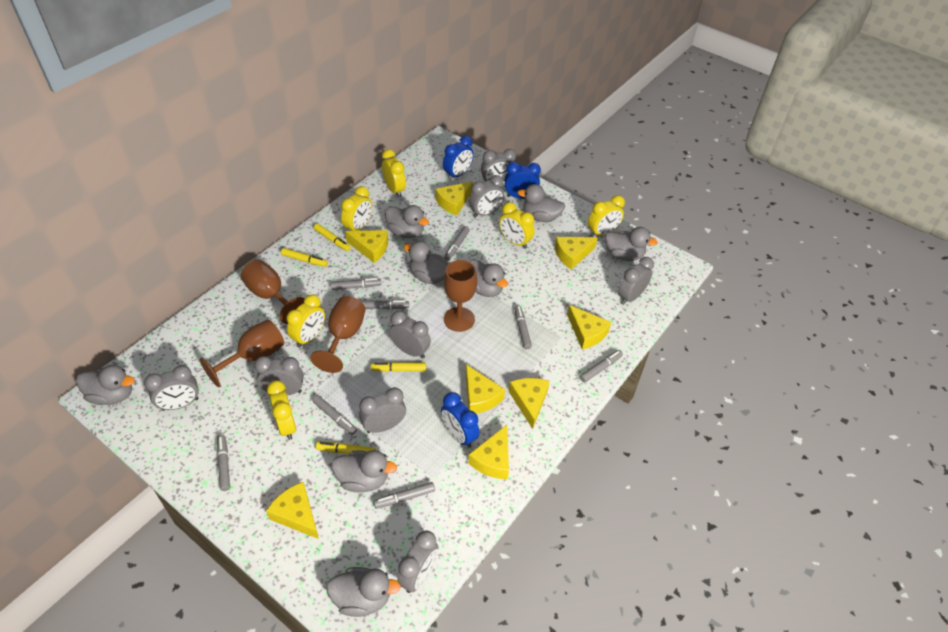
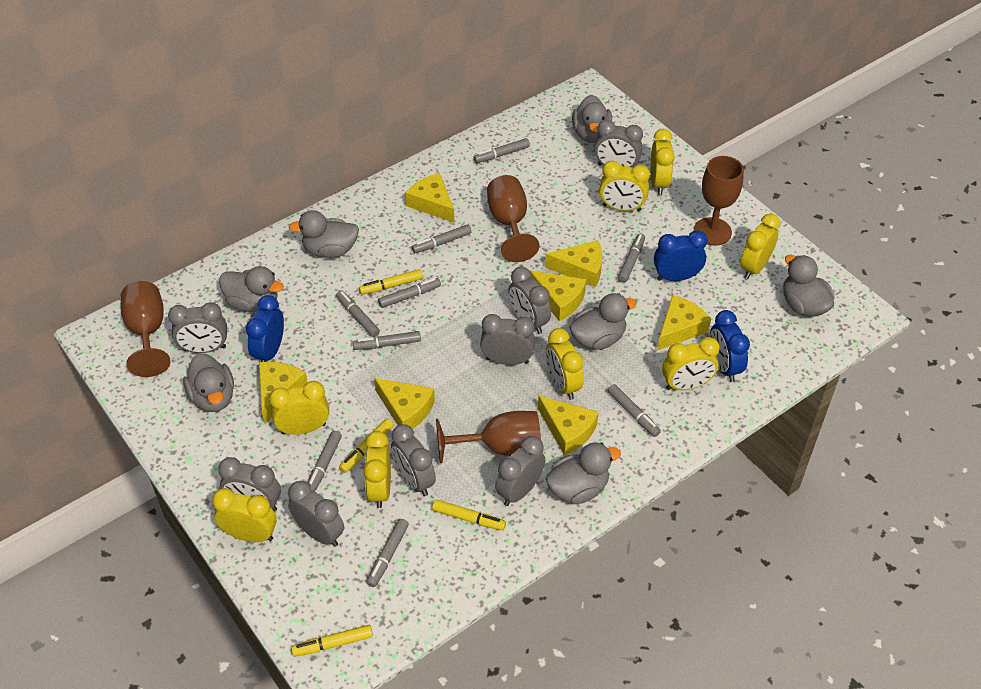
grey duck: 8 -> 7
grey marker: 8 -> 9
yellow cheese: 8 -> 7
yellow clock: 6 -> 8

